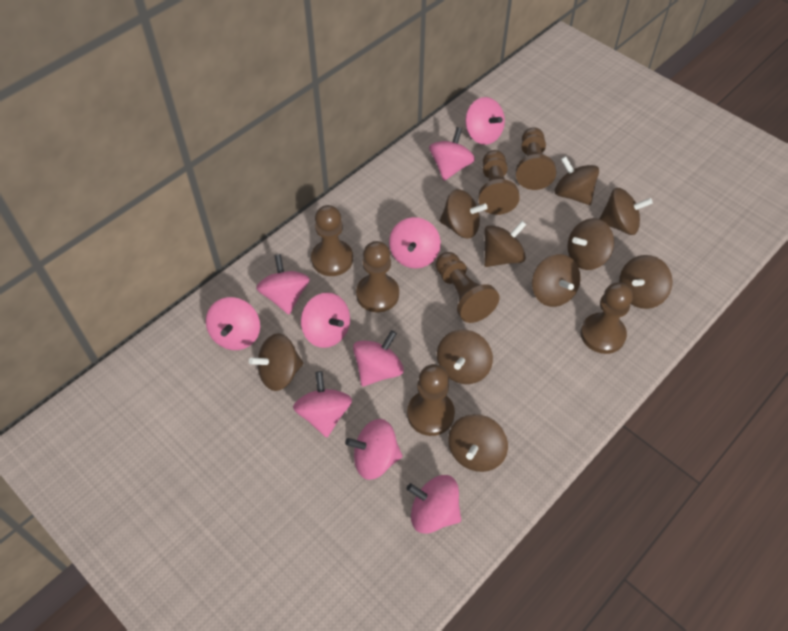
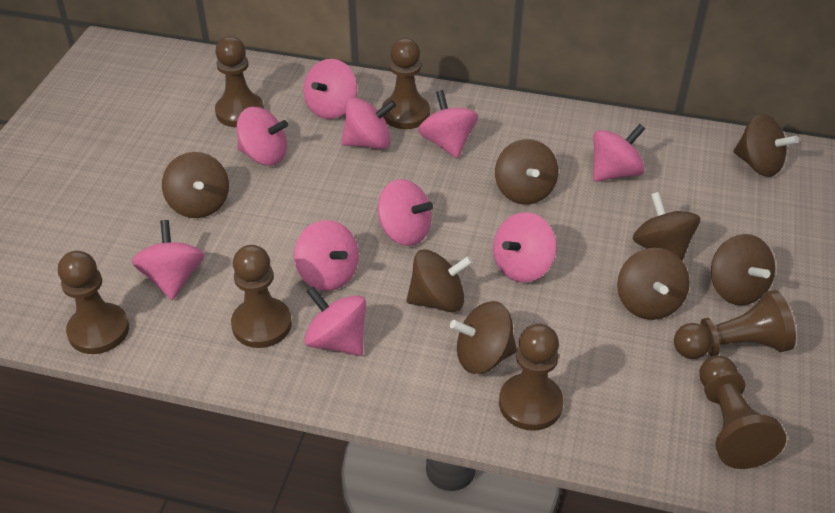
brown spinning top: 10 -> 8

